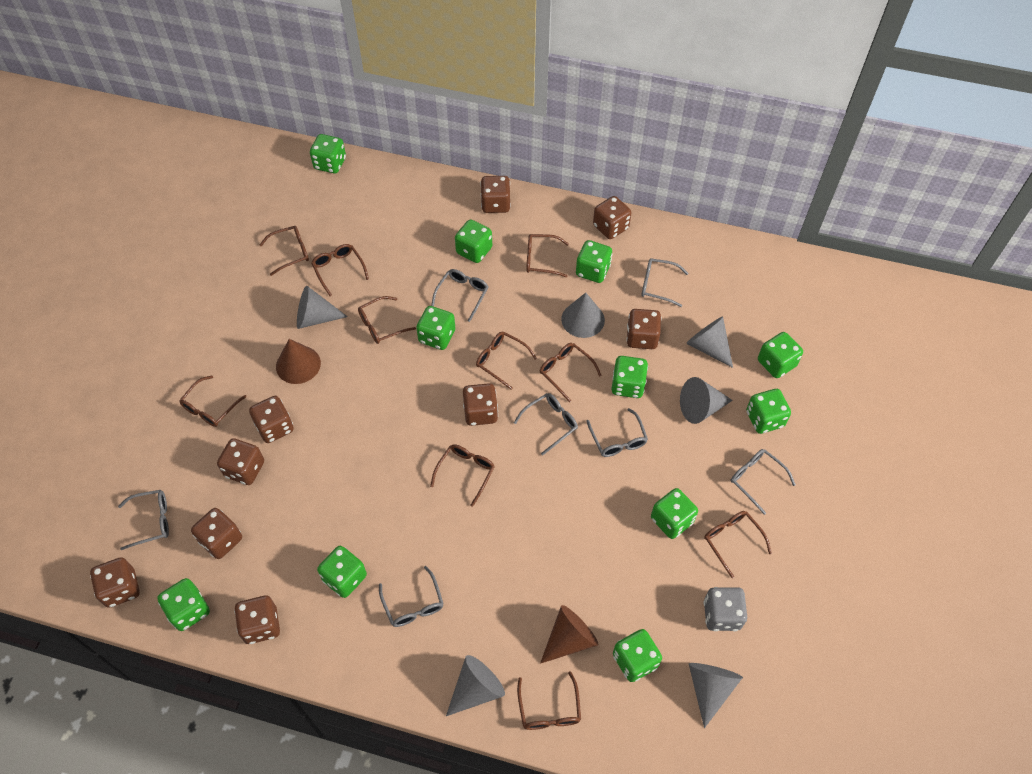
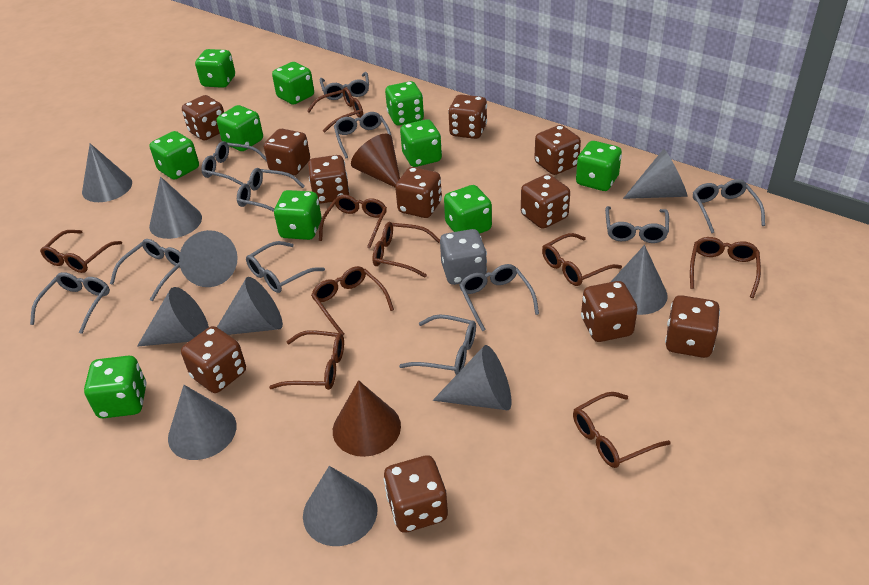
brown dice: 9 -> 11
brown glasses: 10 -> 9
green dice: 11 -> 10
grey cone: 6 -> 10
grey glasses: 7 -> 11

